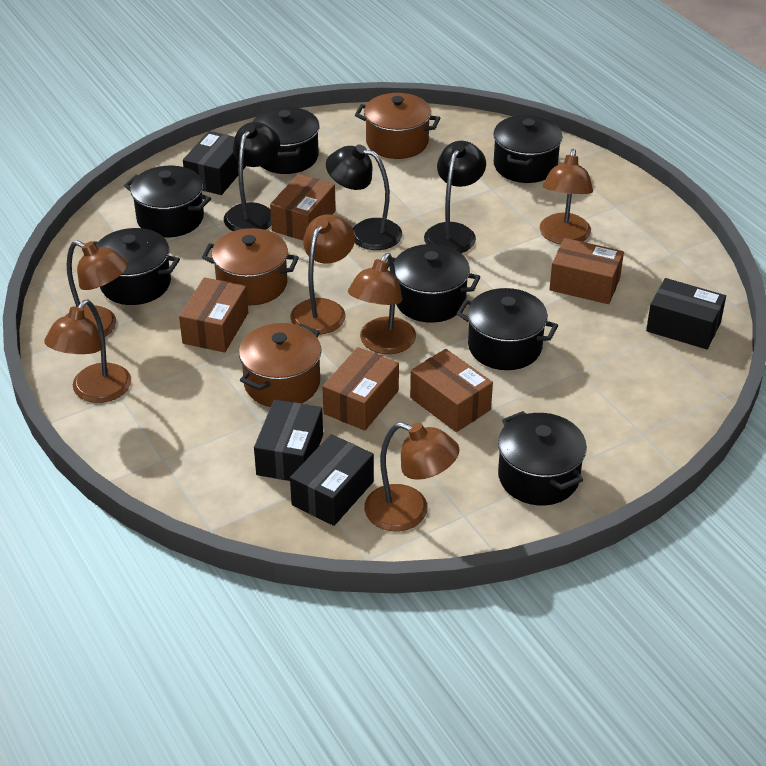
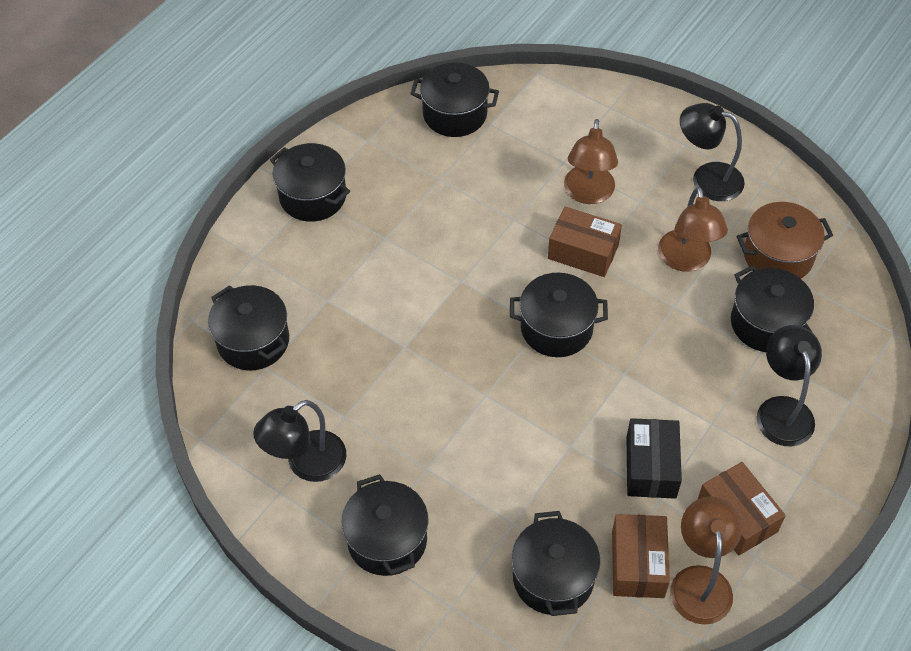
black box: 4 -> 1
brown box: 5 -> 3
brown lamp: 6 -> 3
brown pot: 3 -> 1

